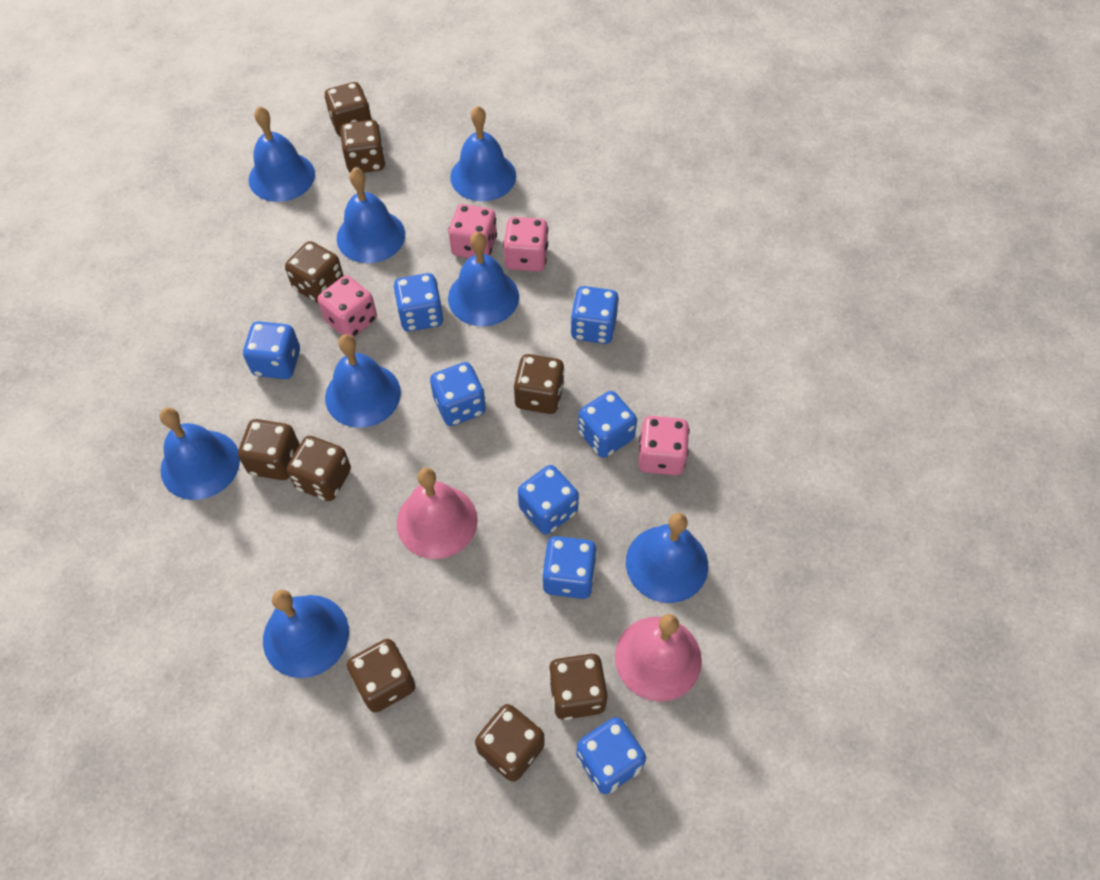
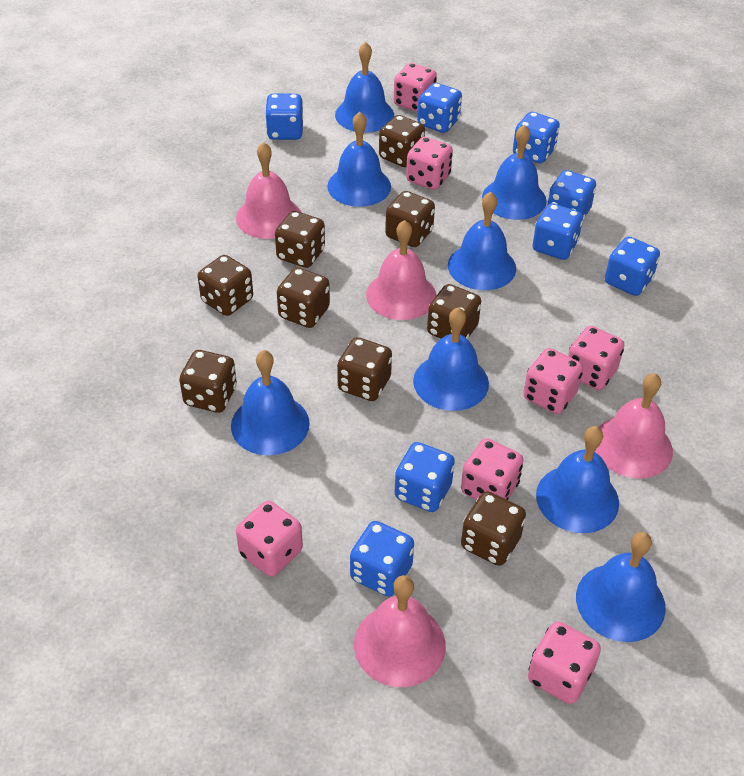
pink bell: 2 -> 4
pink dice: 4 -> 7

